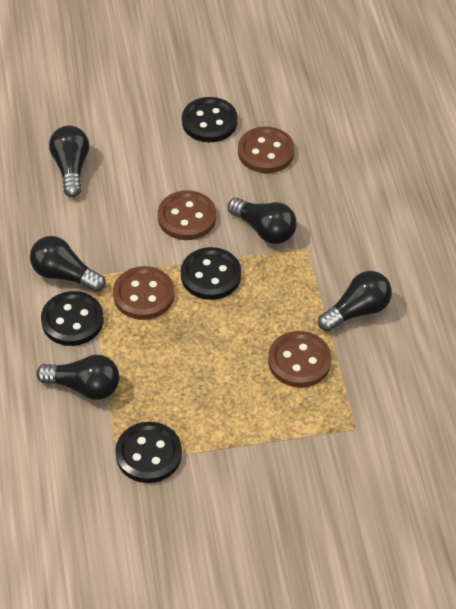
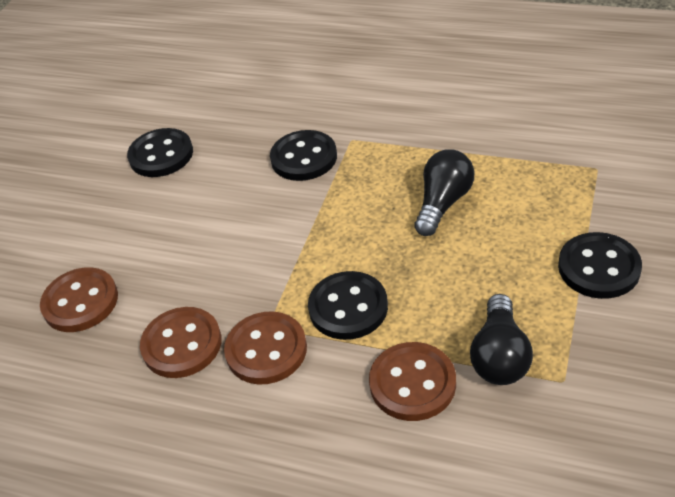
black light bulb: 5 -> 2

